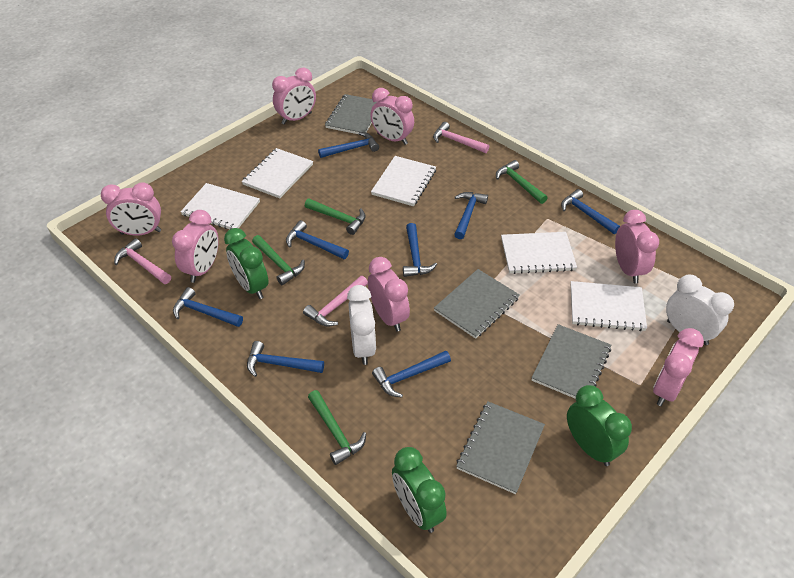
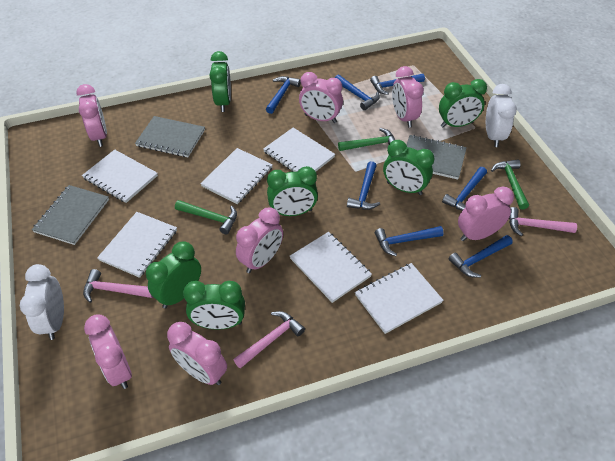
blue hammer: 8 -> 7
green clock: 3 -> 6
green hammer: 4 -> 3
grey notebook: 4 -> 3
white notebook: 5 -> 6

